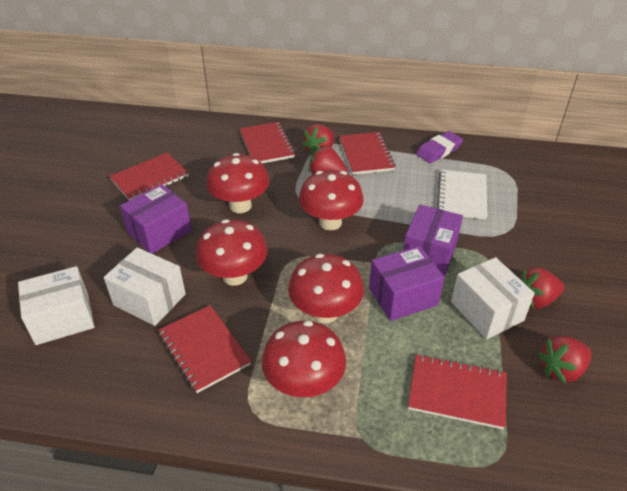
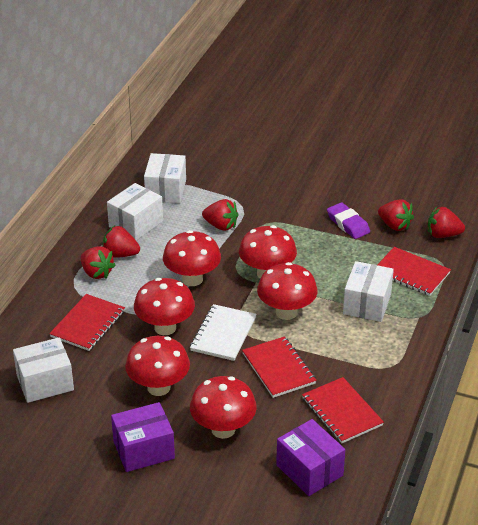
purple box: 3 -> 2
red mushroom: 5 -> 6
red notebook: 5 -> 4
red strawberry: 4 -> 5
white box: 3 -> 4

